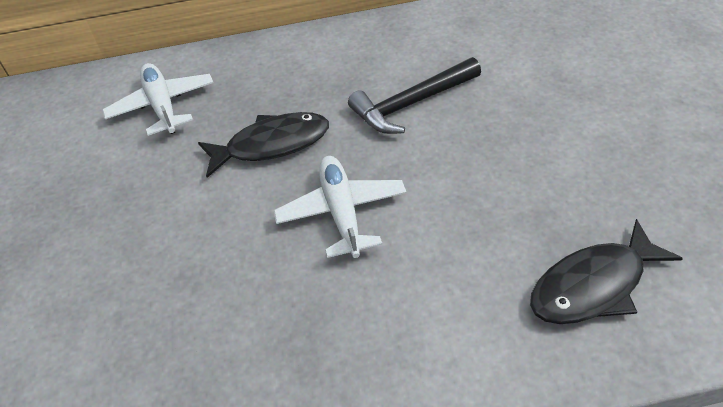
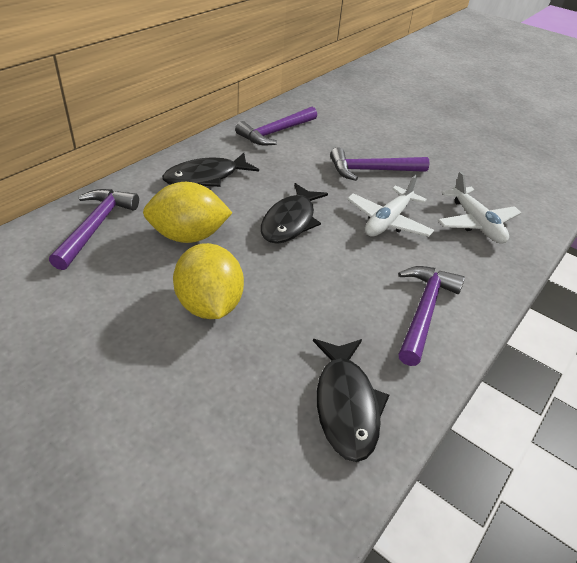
black fish: 2 -> 3
black hammer: 1 -> 0
purple hammer: 0 -> 4
yellow lemon: 0 -> 2

